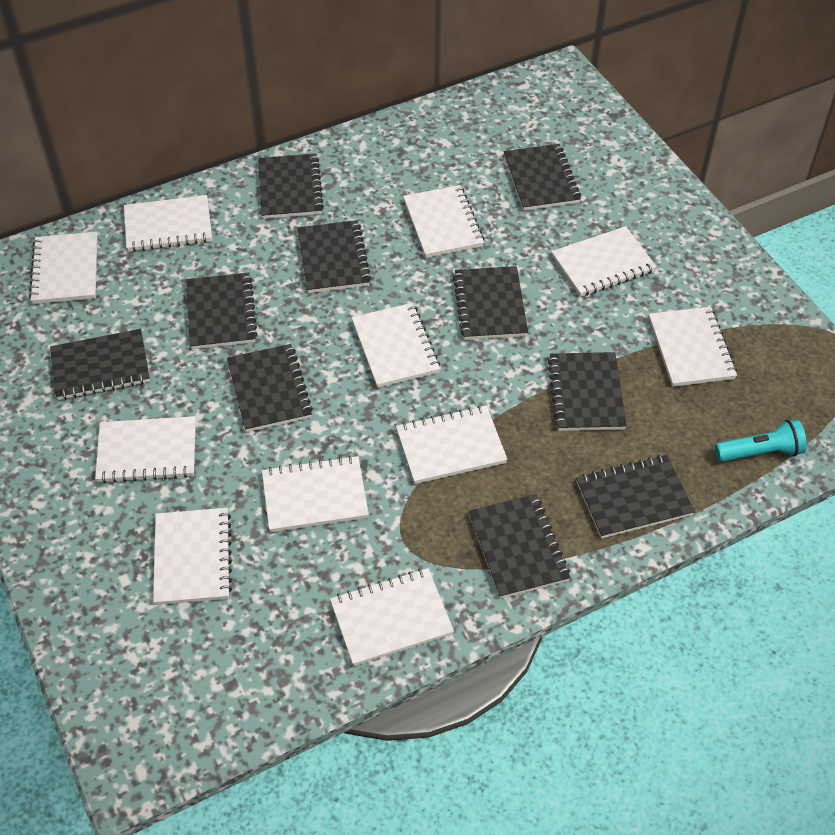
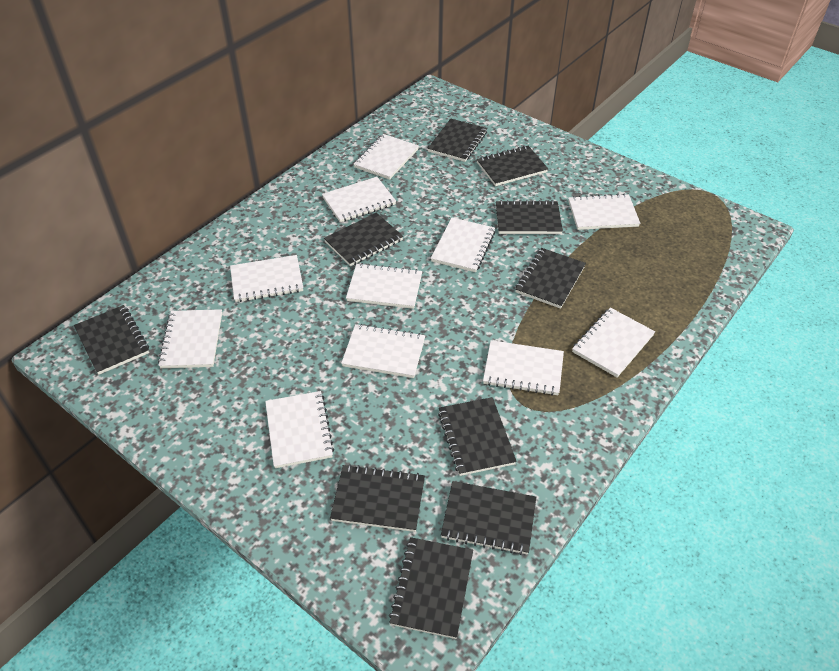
turquoise flashlight: 1 -> 0

